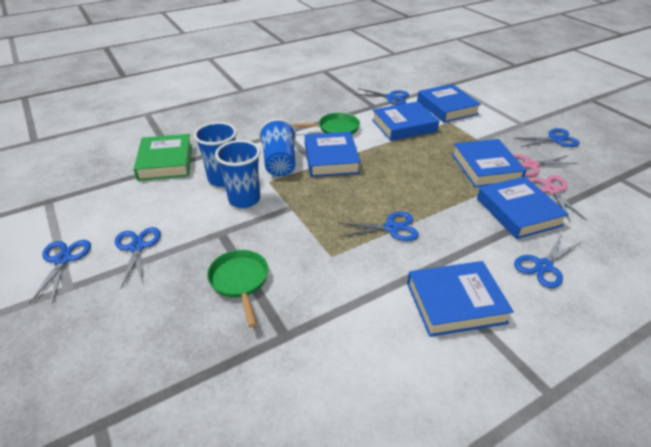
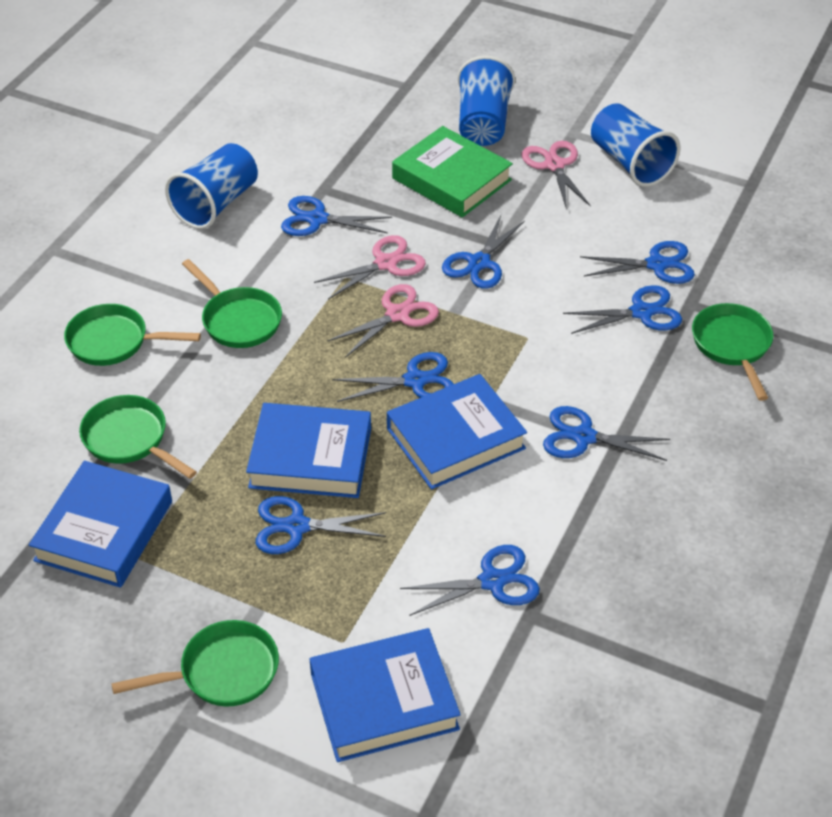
blue book: 6 -> 4
blue scissors: 6 -> 8
green pan: 2 -> 5
pink scissors: 2 -> 3

